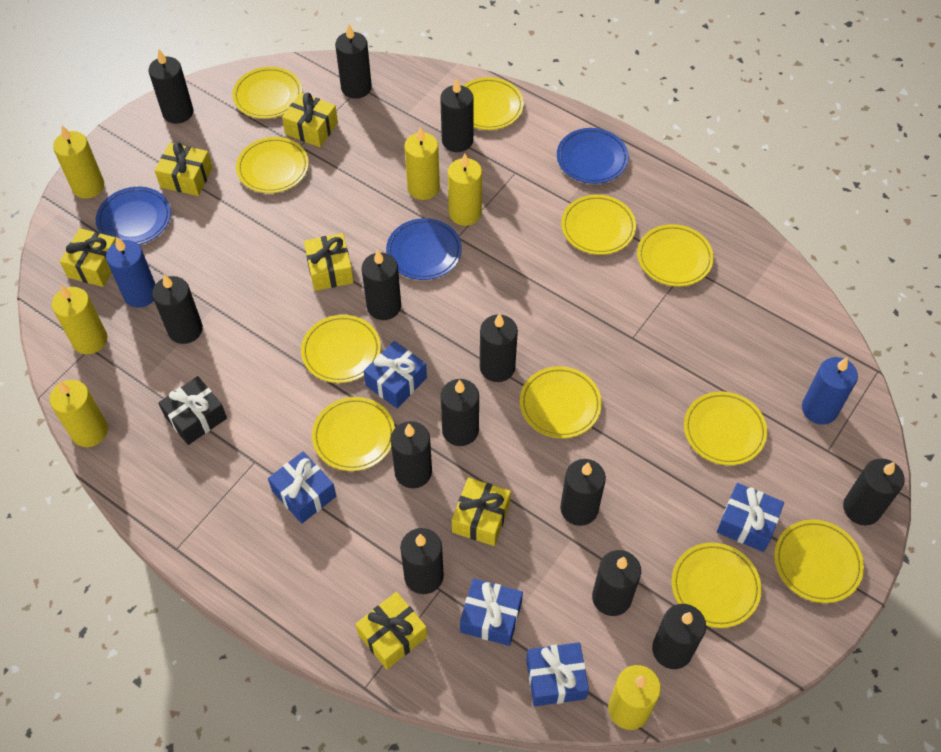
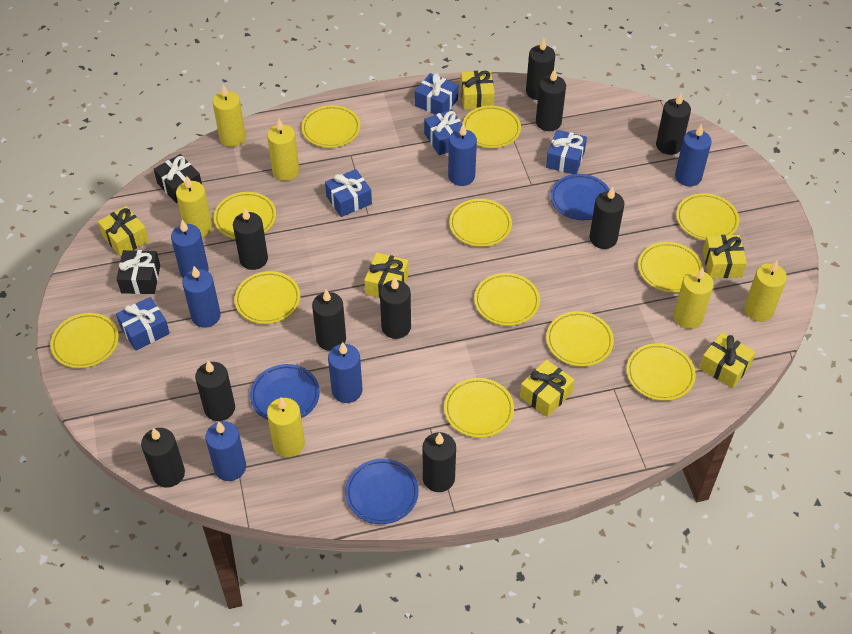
black candle: 13 -> 10
black gift: 1 -> 2
blue candle: 2 -> 6
yellow plate: 11 -> 12

